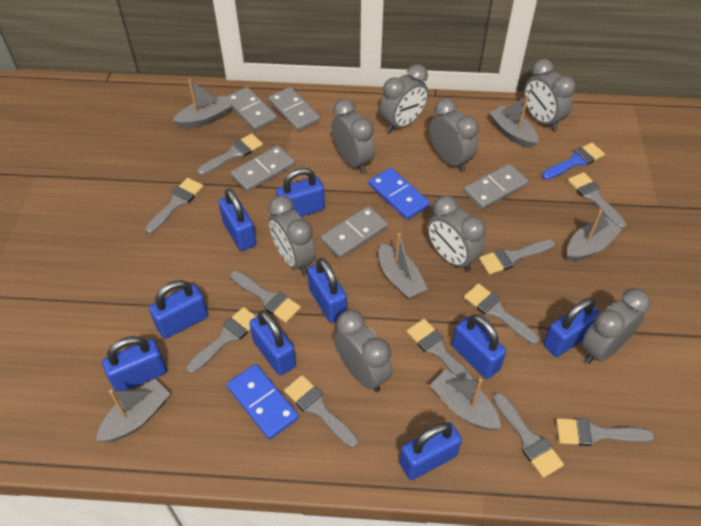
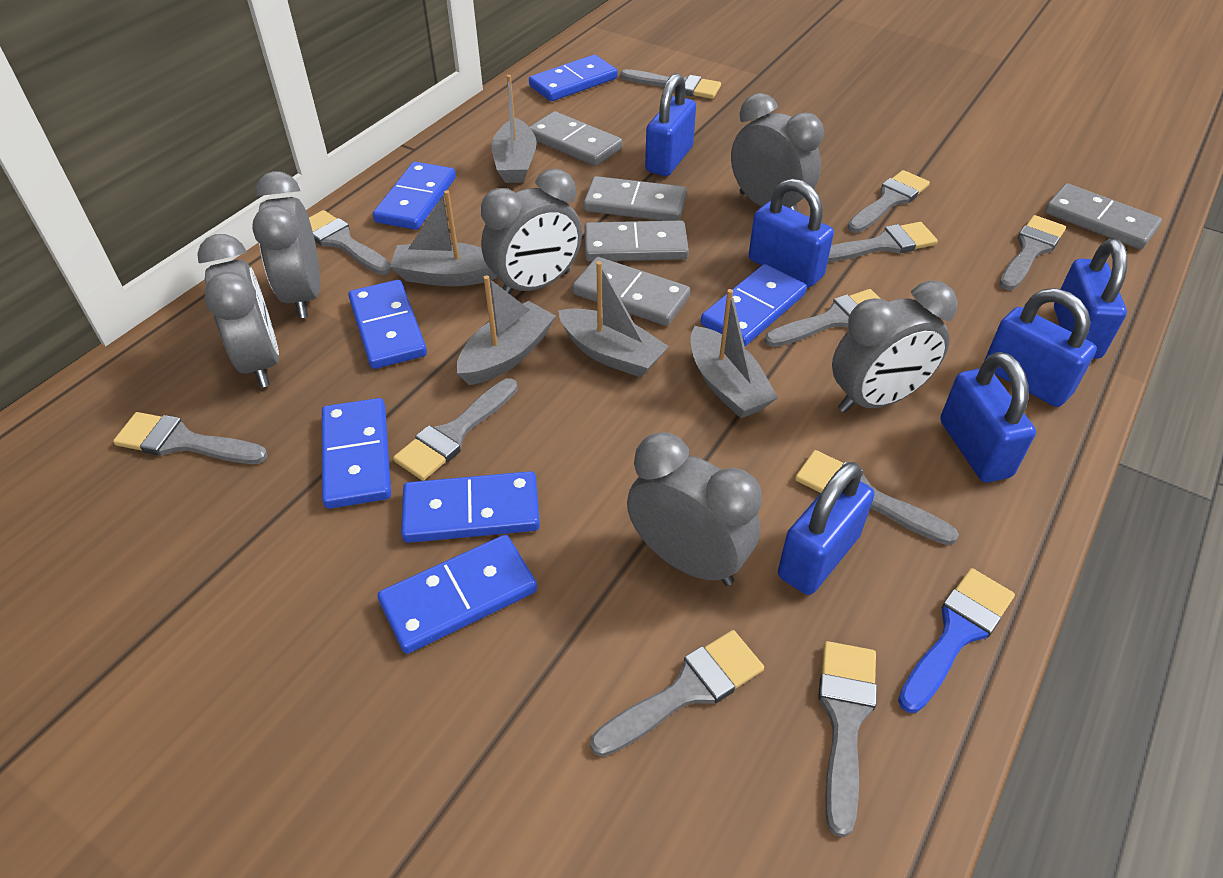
blue domino: 2 -> 7
blue padlock: 9 -> 6
grey boat: 6 -> 5
grey clock: 8 -> 6

